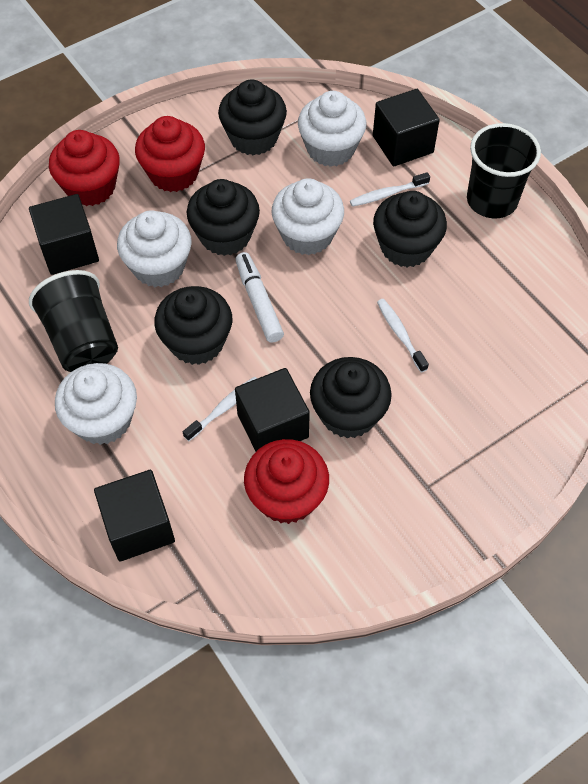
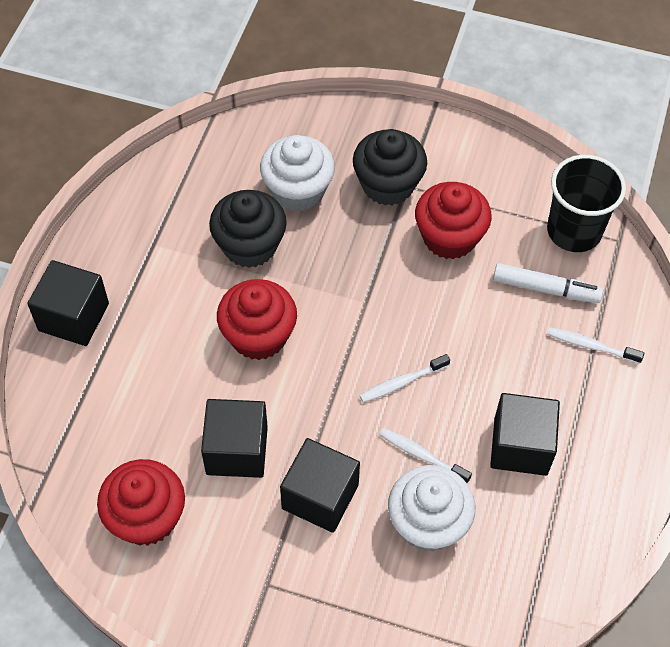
black cup: 2 -> 1
black cupcake: 5 -> 2
white cupcake: 4 -> 2

